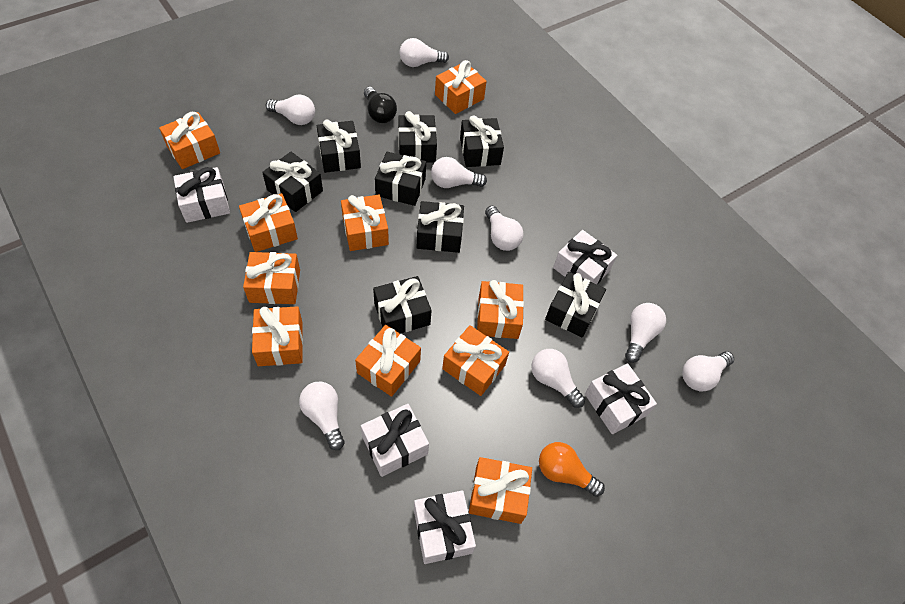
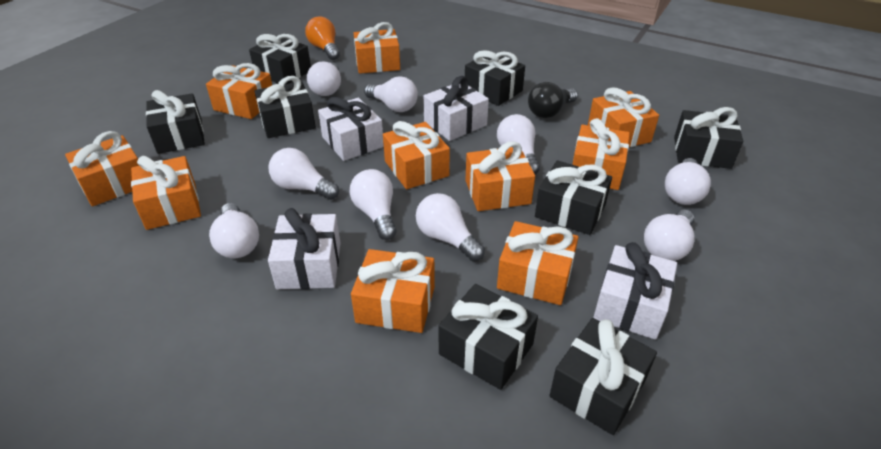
white gift: 5 -> 4
white light bulb: 8 -> 9

